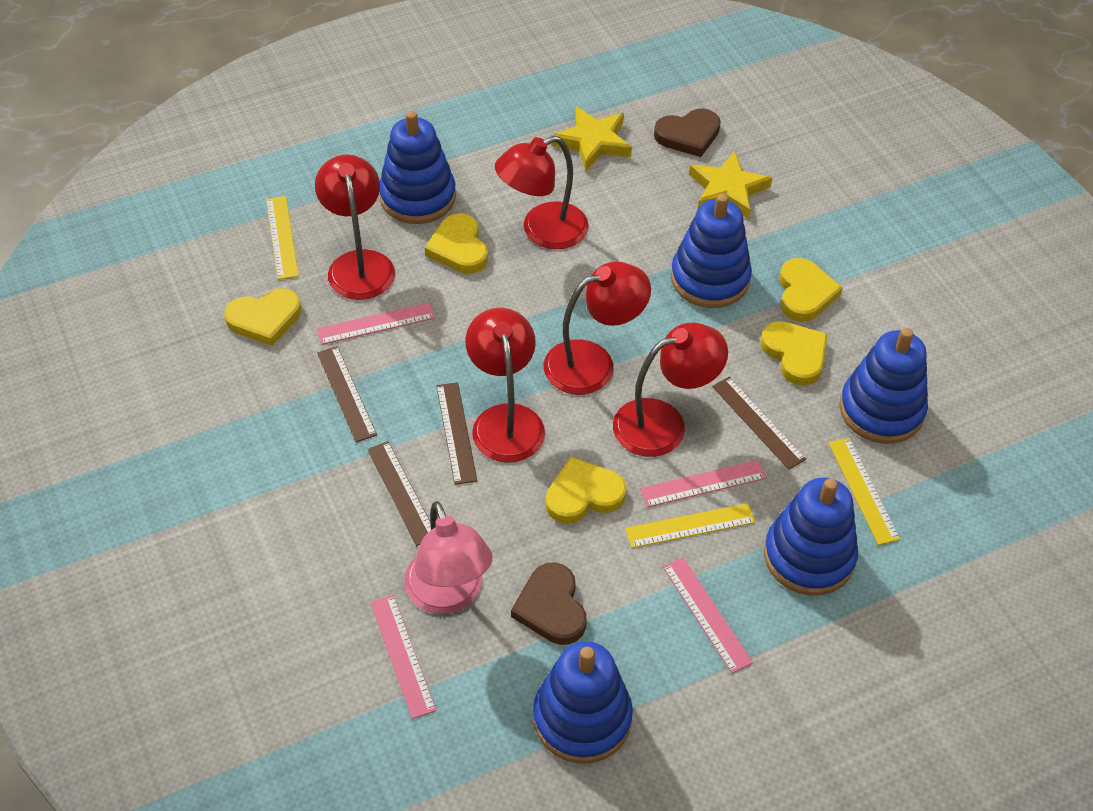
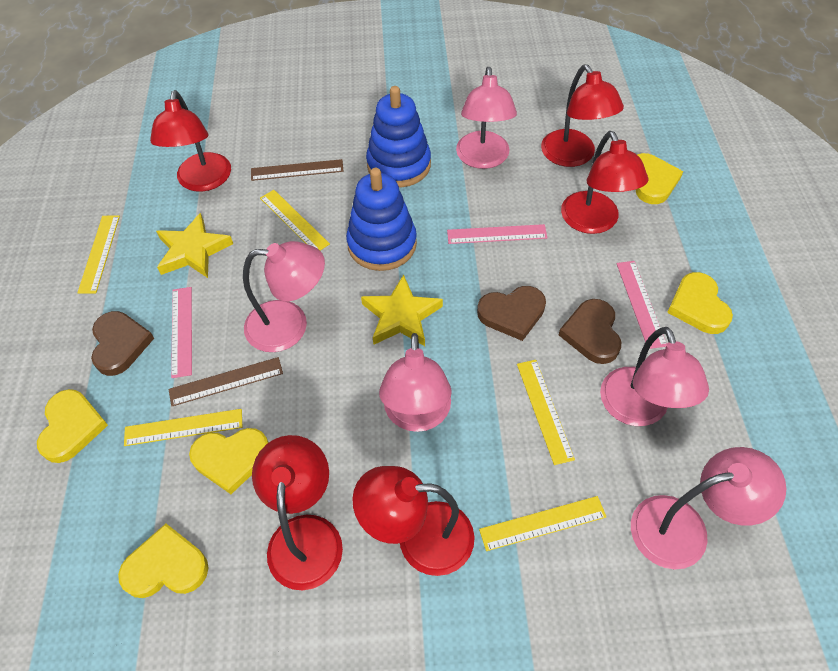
blue stacking toy: 5 -> 2
brown heart: 2 -> 3
brown ruler: 4 -> 2
pink lamp: 1 -> 5
pink ruler: 4 -> 3
yellow ruler: 3 -> 5

